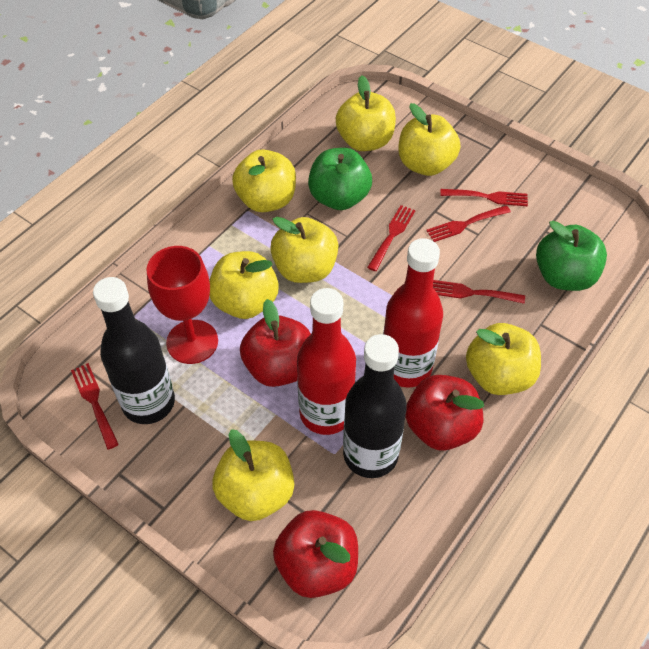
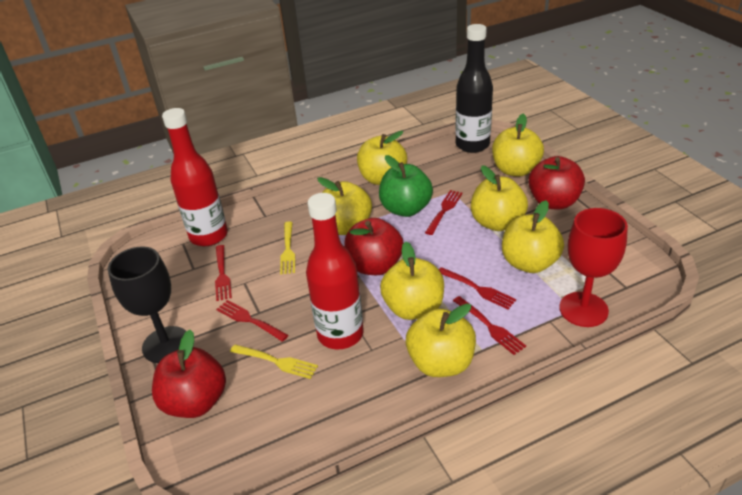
black bottle: 2 -> 1
black goblet: 0 -> 1
green apple: 2 -> 1
yellow fork: 0 -> 2

